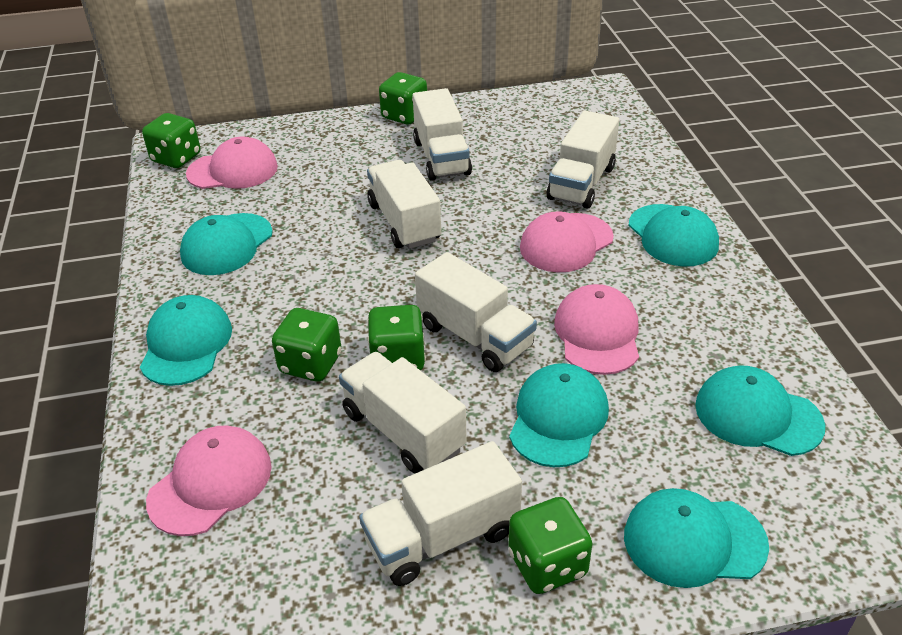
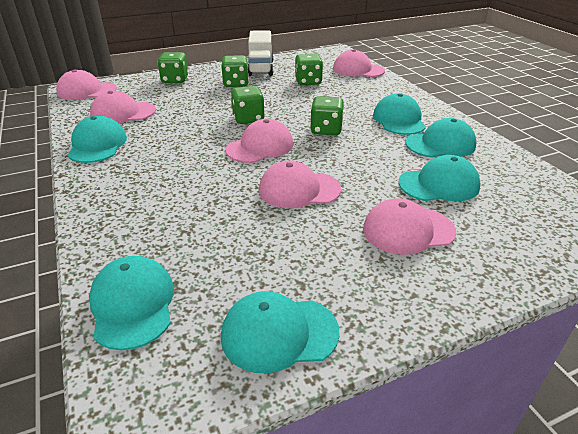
pink cap: 4 -> 6
white truck: 6 -> 1

